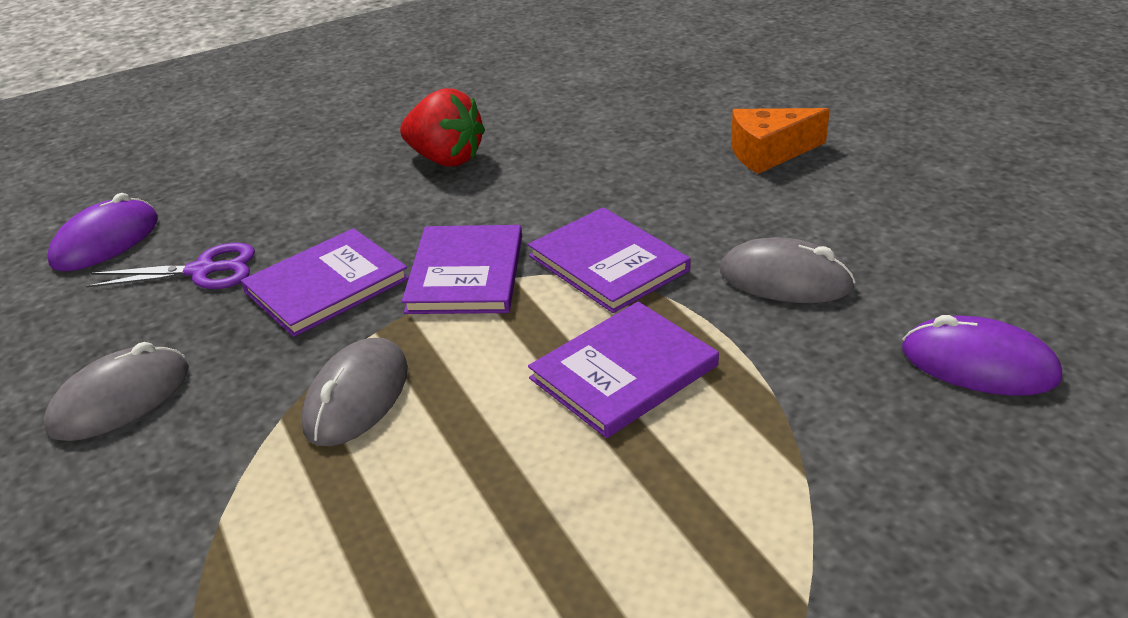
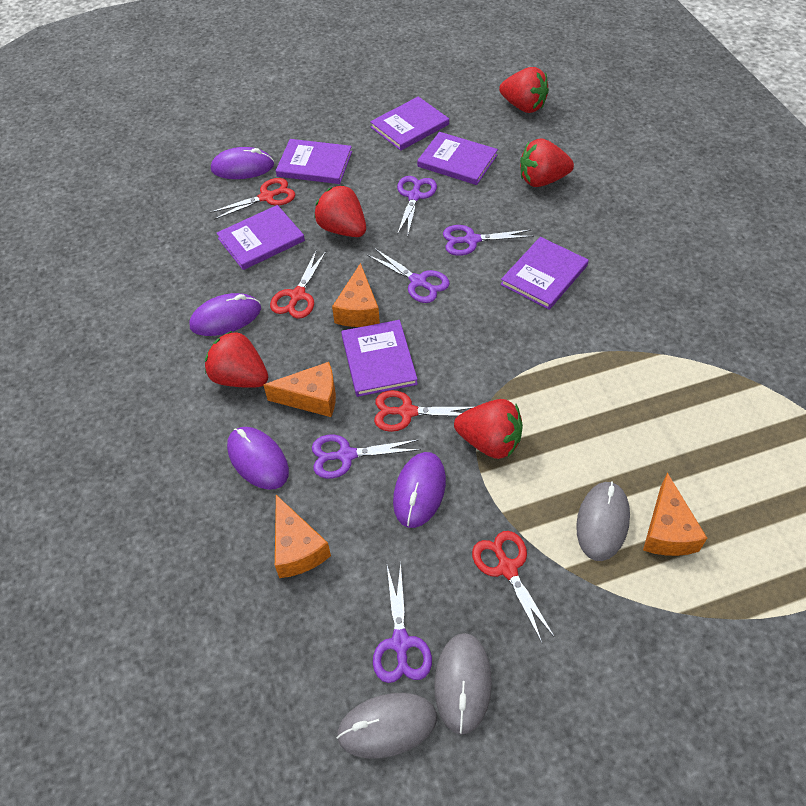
orange cheese: 1 -> 4
purple book: 4 -> 6
purple mouse: 2 -> 4
purple scissors: 1 -> 5
red scissors: 0 -> 4
red strawberry: 1 -> 5

